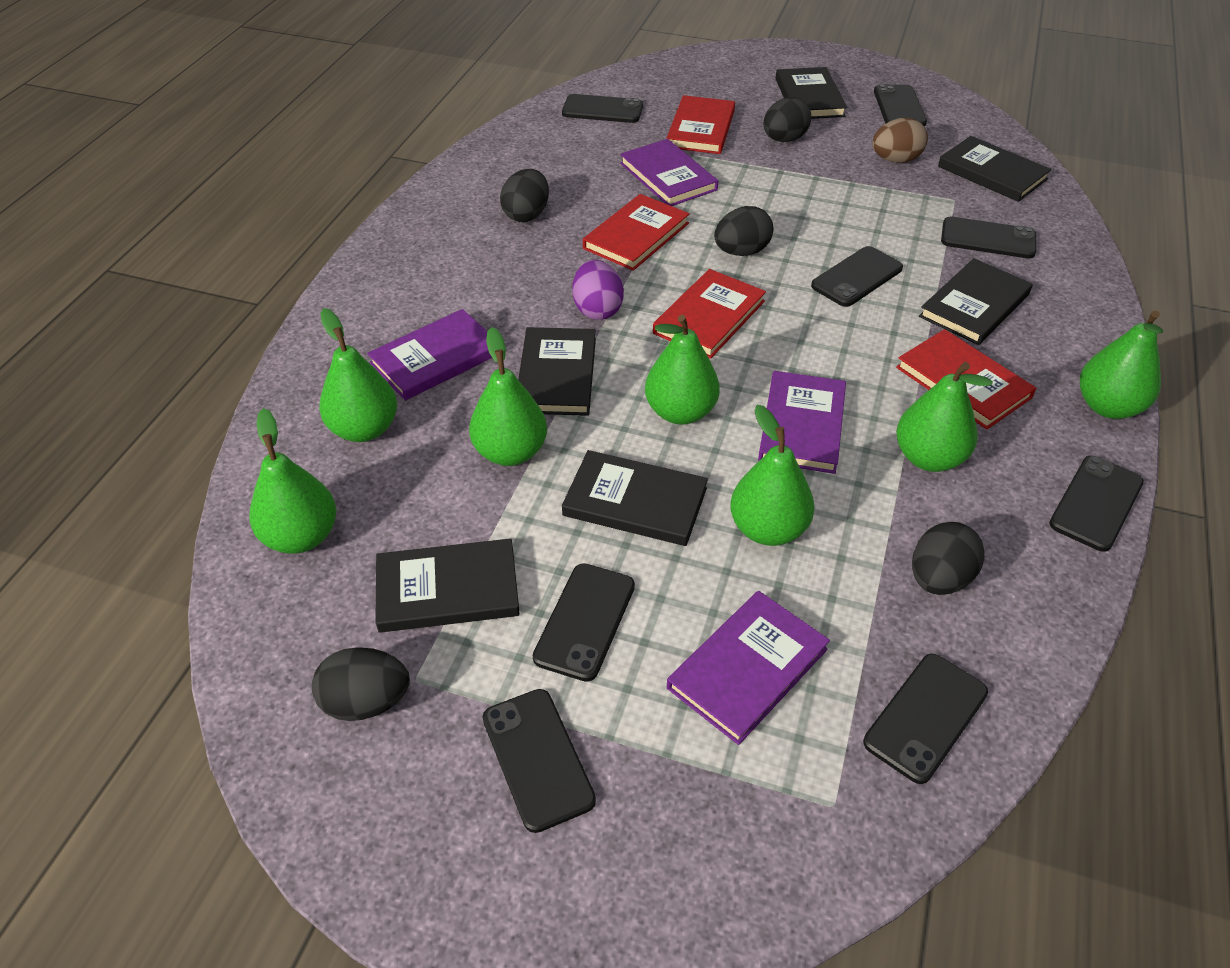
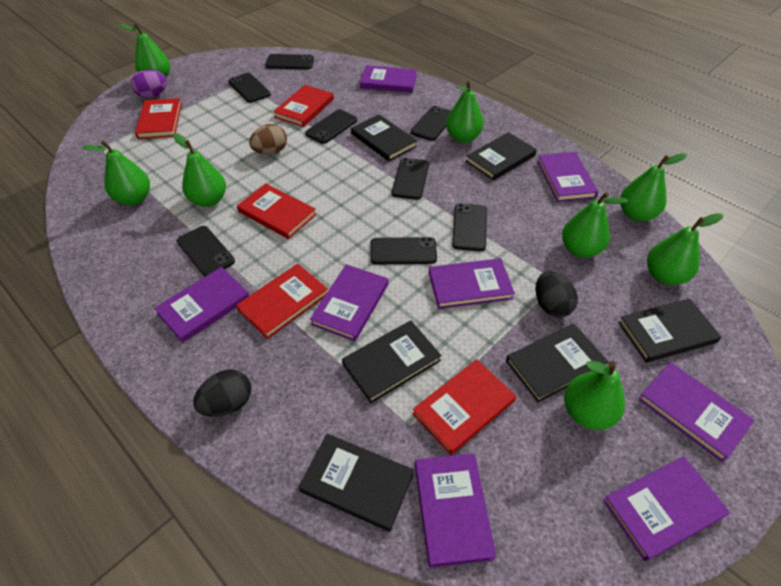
black egg: 5 -> 2
green pear: 7 -> 8
purple book: 4 -> 8
red book: 4 -> 5

